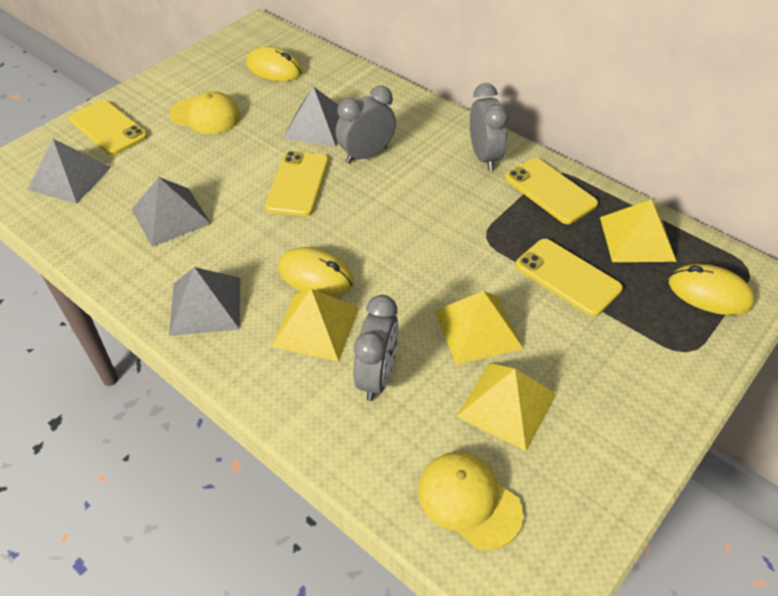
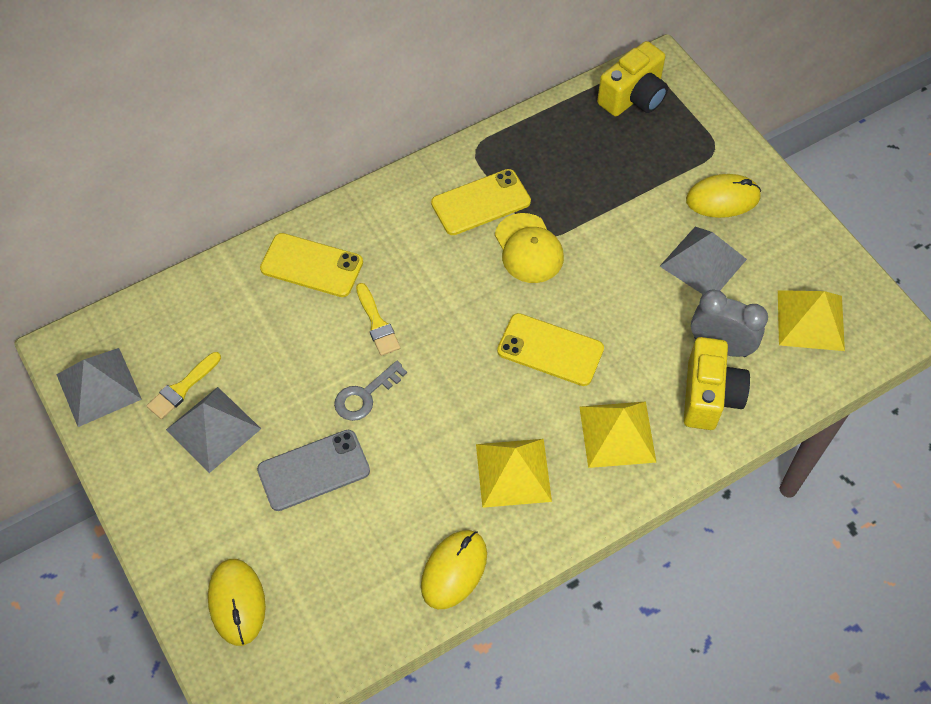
grey clock: 3 -> 1
grey key: 0 -> 1
grey phone: 0 -> 1
grey pyramid: 4 -> 3
yellow brush: 0 -> 2
yellow camera: 0 -> 2
yellow cap: 2 -> 1
yellow phone: 4 -> 3
yellow pyramid: 4 -> 3

